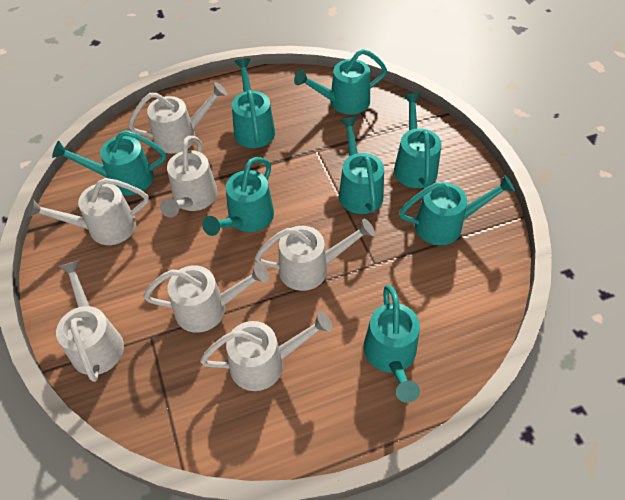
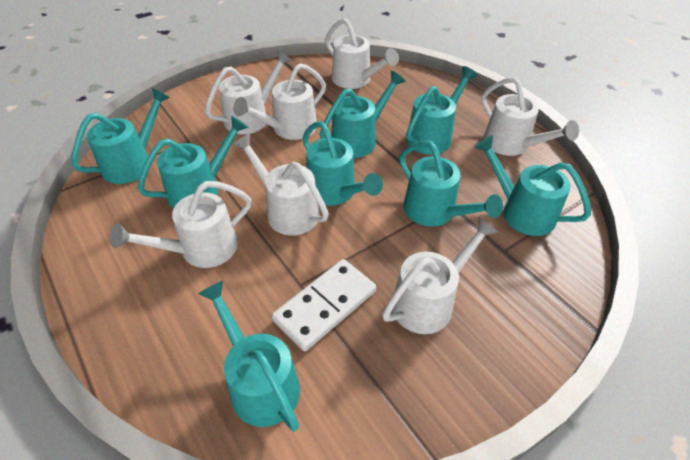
white domino: 0 -> 1

